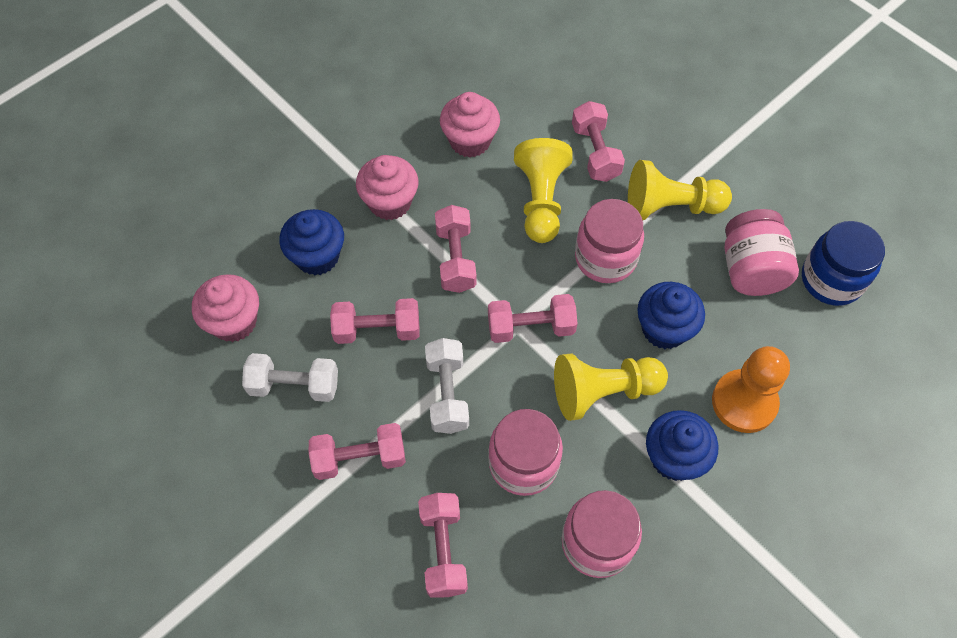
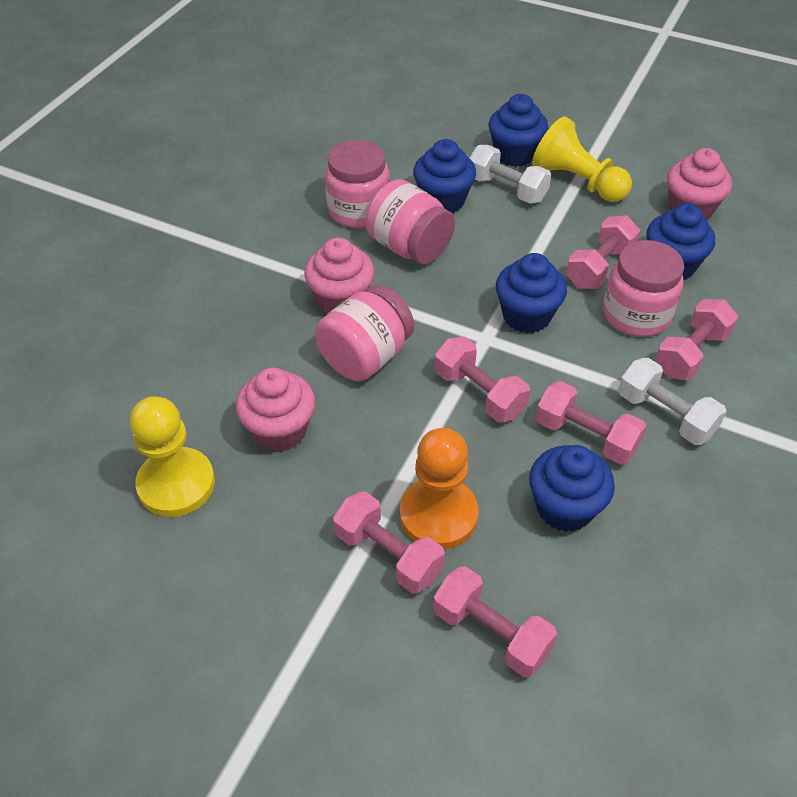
blue cupcake: 3 -> 5
blue jar: 1 -> 0
yellow pawn: 3 -> 2

